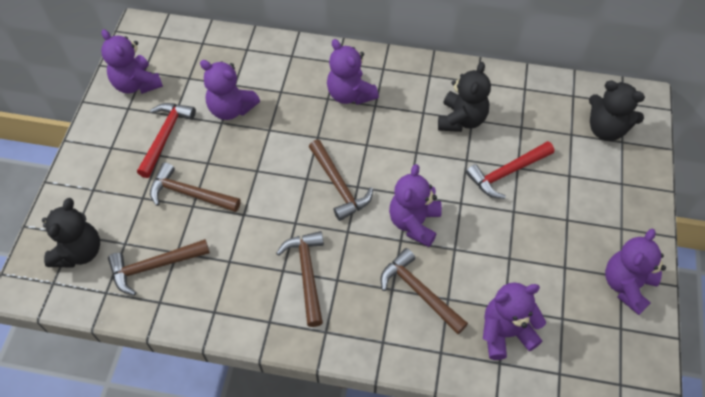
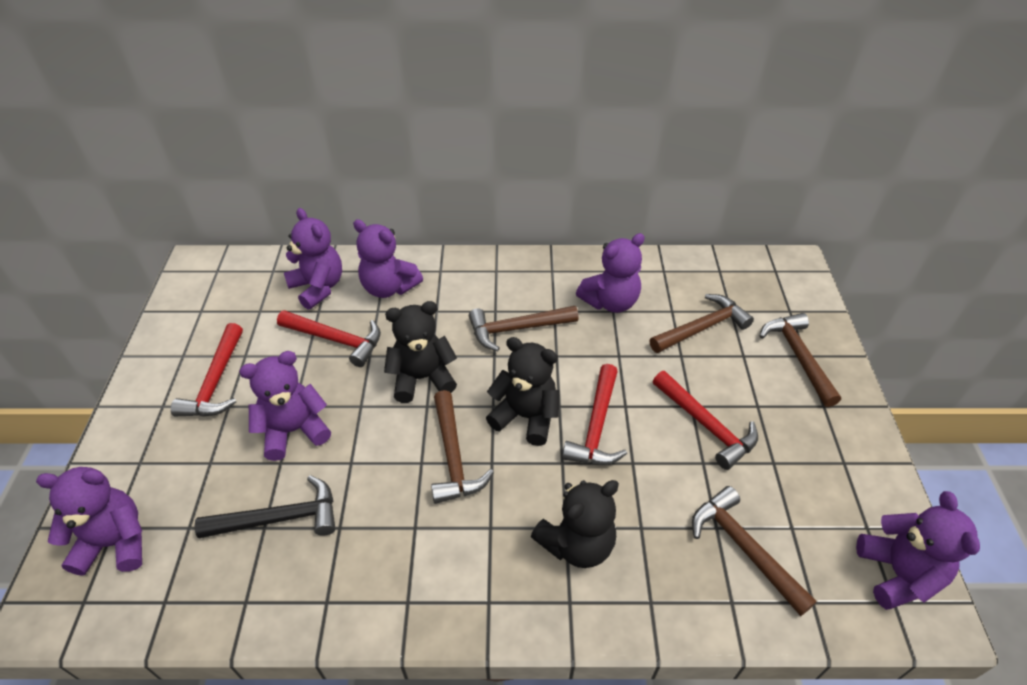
black hammer: 0 -> 1
red hammer: 2 -> 4

